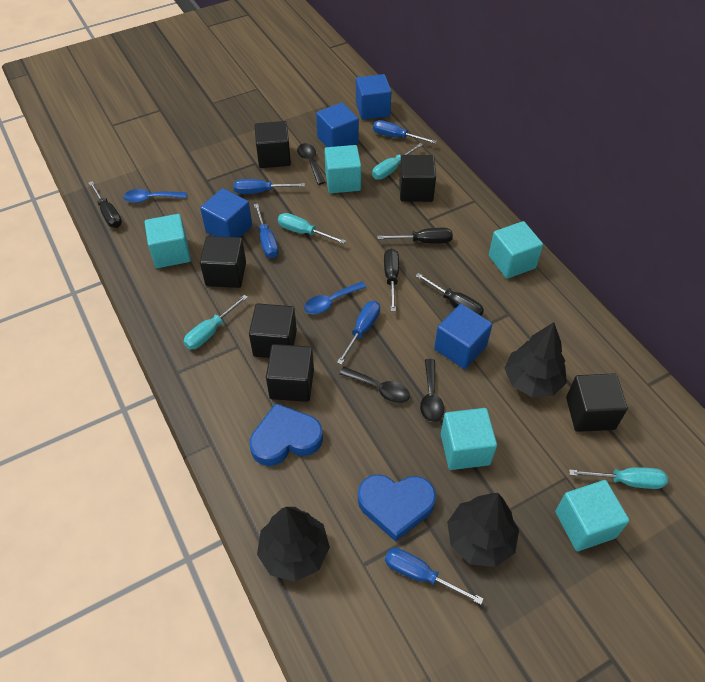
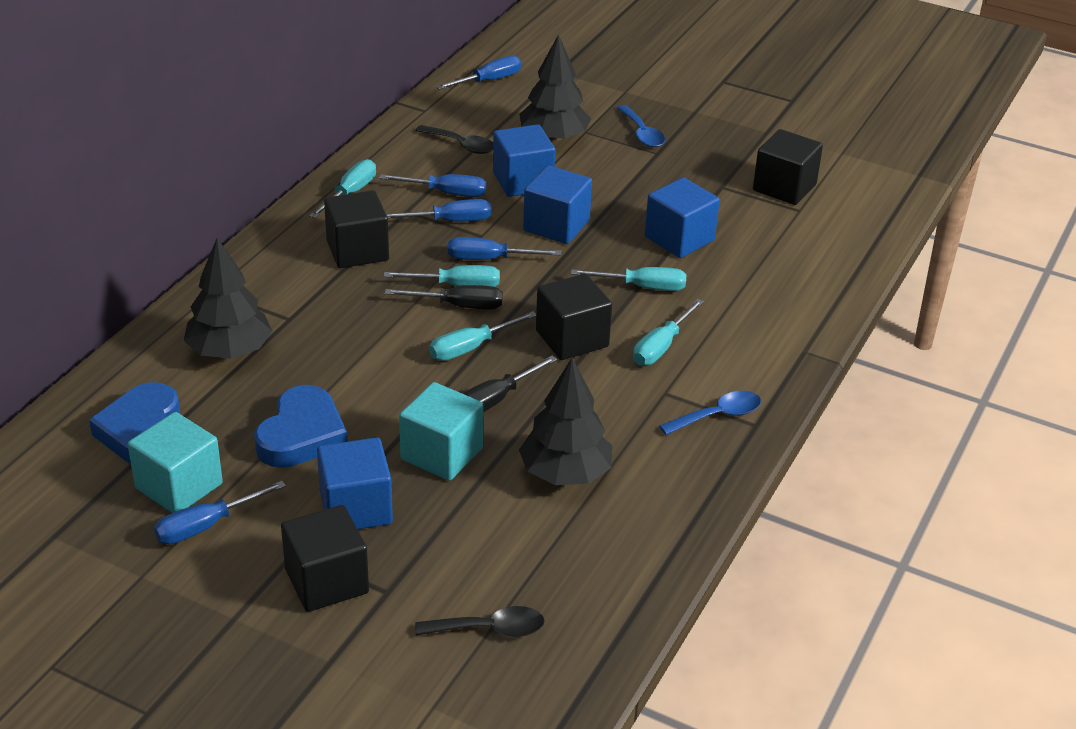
black cube: 6 -> 4
black screwdriver: 4 -> 2
black spoon: 3 -> 2
turquoise cube: 5 -> 2
turquoise screwdriver: 4 -> 5

